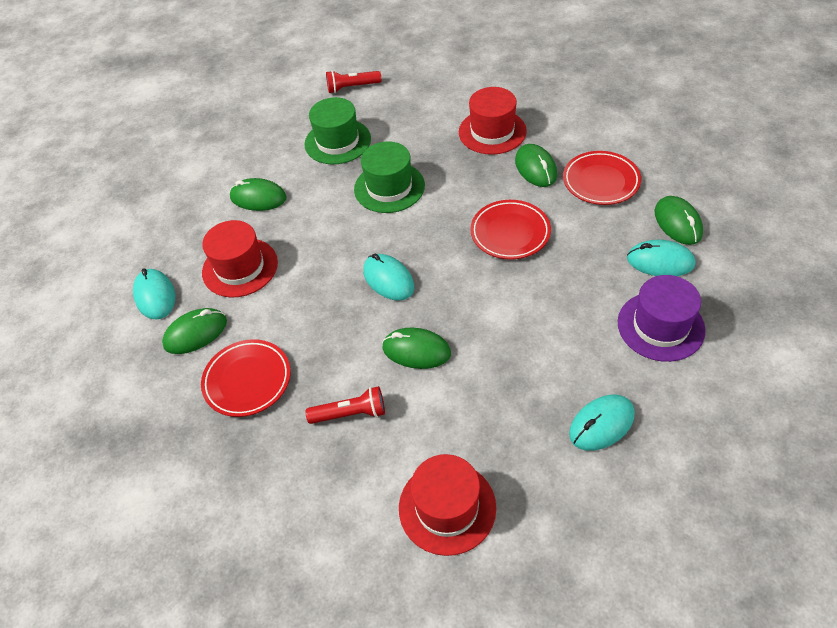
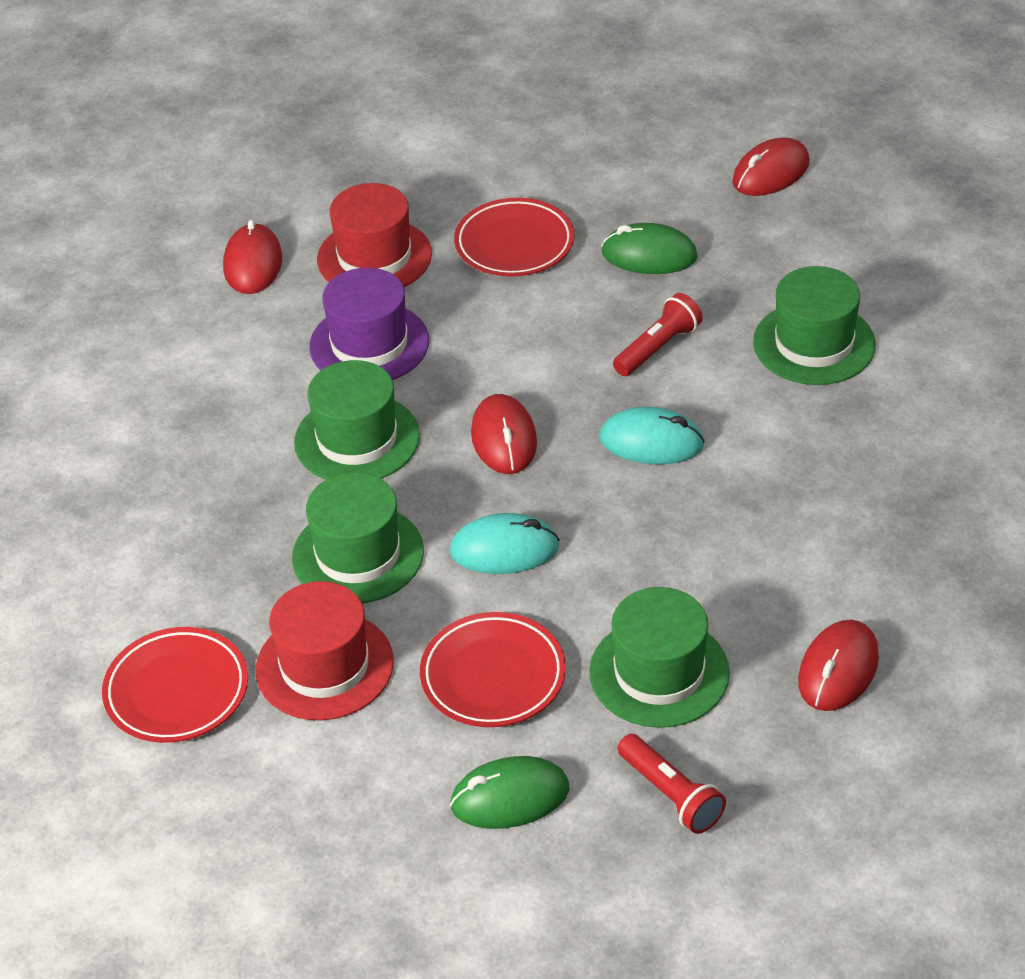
green hat: 2 -> 4
green mouse: 5 -> 2
red hat: 3 -> 2
red mouse: 0 -> 4
turquoise mouse: 4 -> 2

